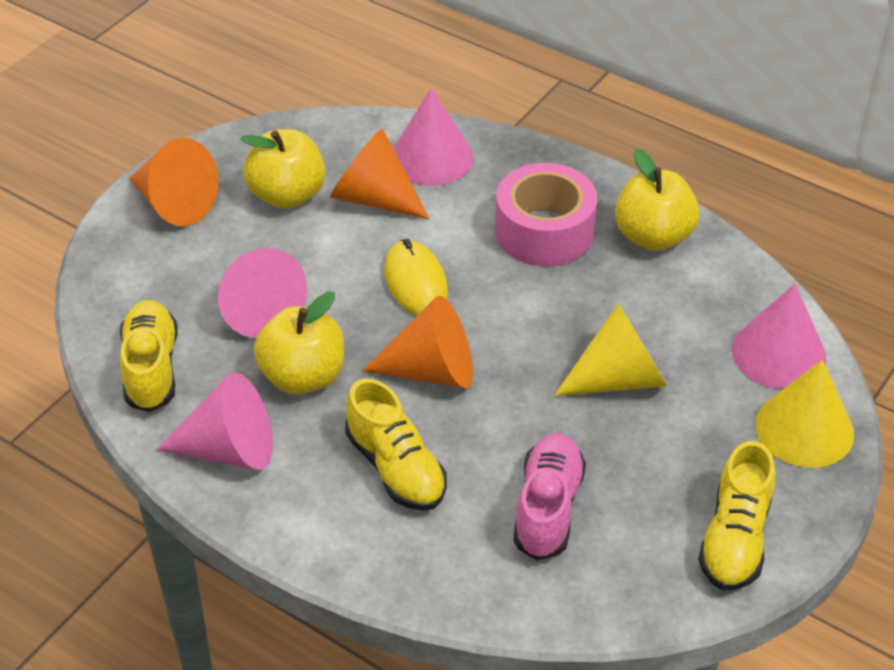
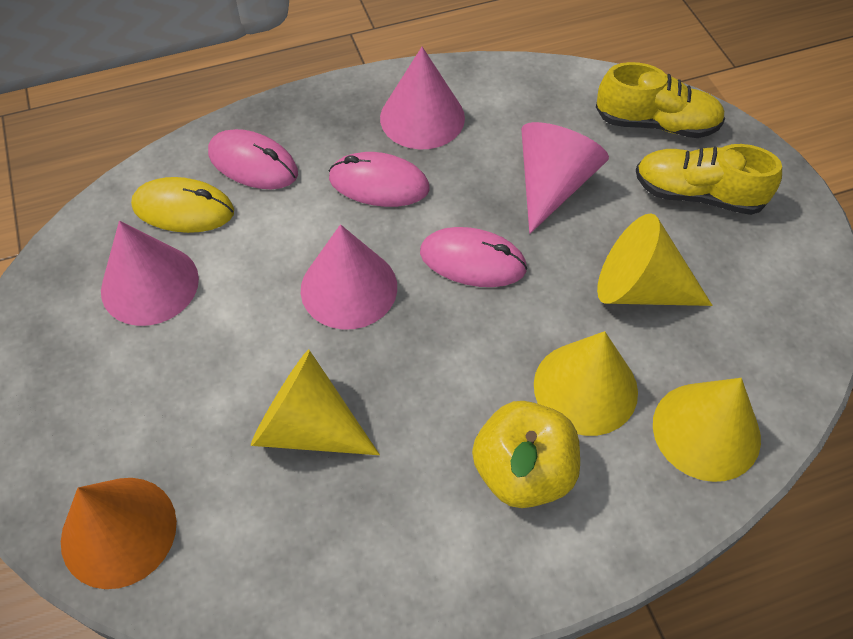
orange cone: 3 -> 1
pink mouse: 0 -> 3
pink shoe: 1 -> 0
pink tape: 1 -> 0
yellow apple: 3 -> 1
yellow cone: 2 -> 4
yellow shoe: 3 -> 2

